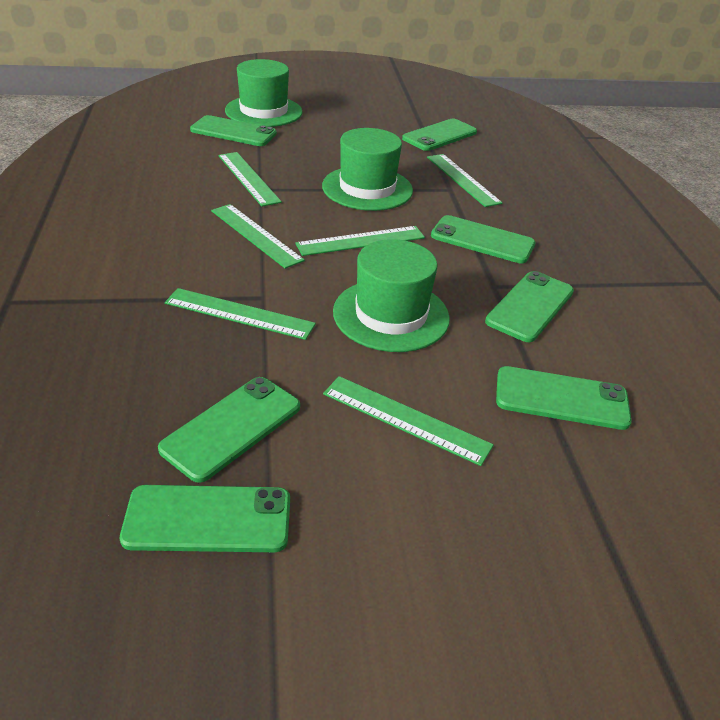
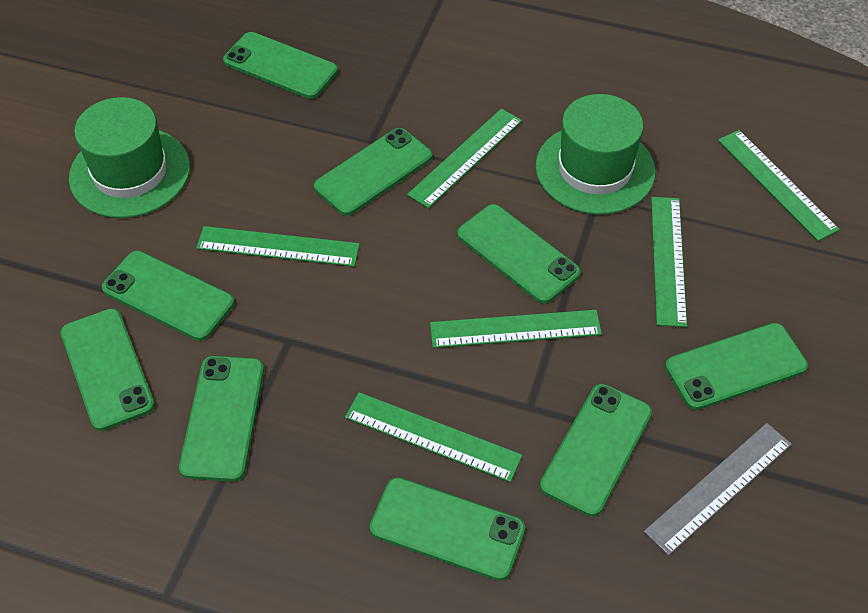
green hat: 3 -> 2
green phone: 7 -> 9
grey ruler: 0 -> 1

